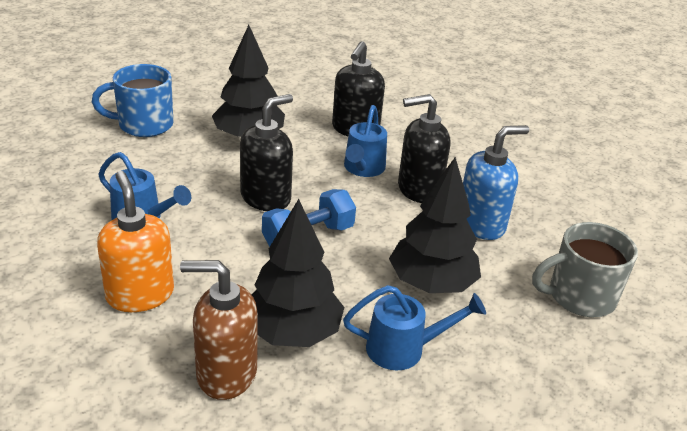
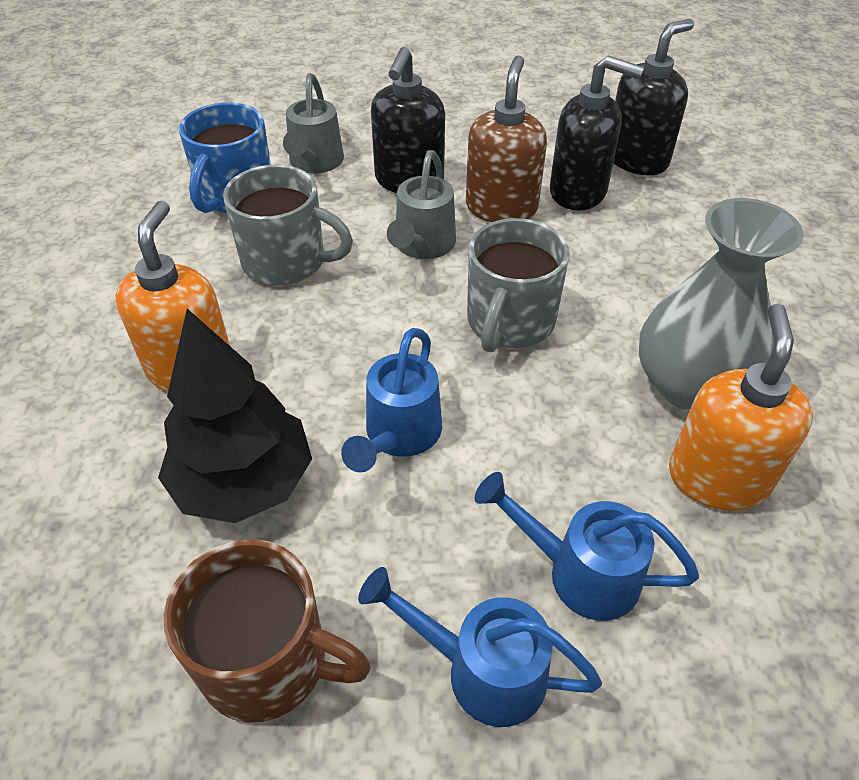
black tree: 3 -> 1
blue dumbbell: 1 -> 0
blue soap dispenser: 1 -> 0
brown mug: 0 -> 1
grey mug: 1 -> 2
grey vase: 0 -> 1
grey watering can: 0 -> 2
orange soap dispenser: 1 -> 2

